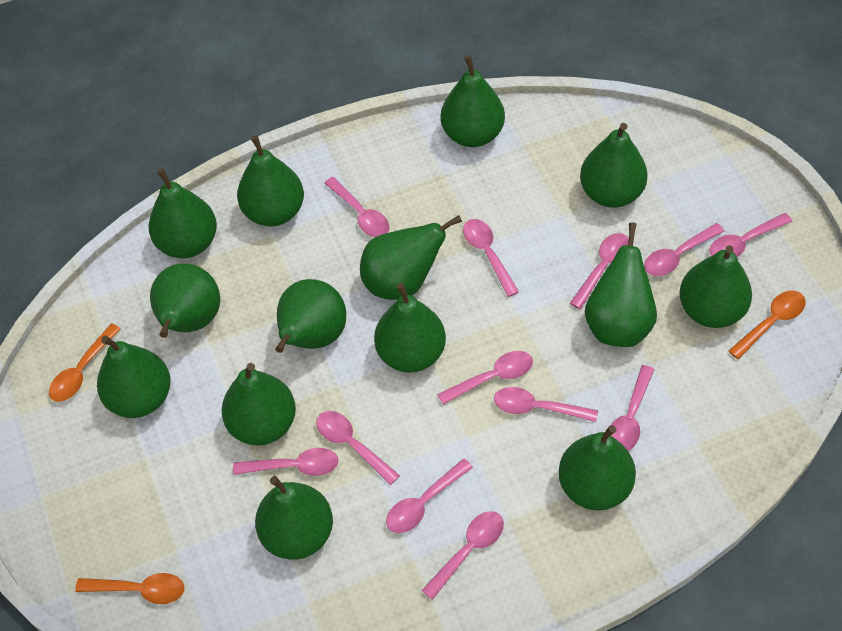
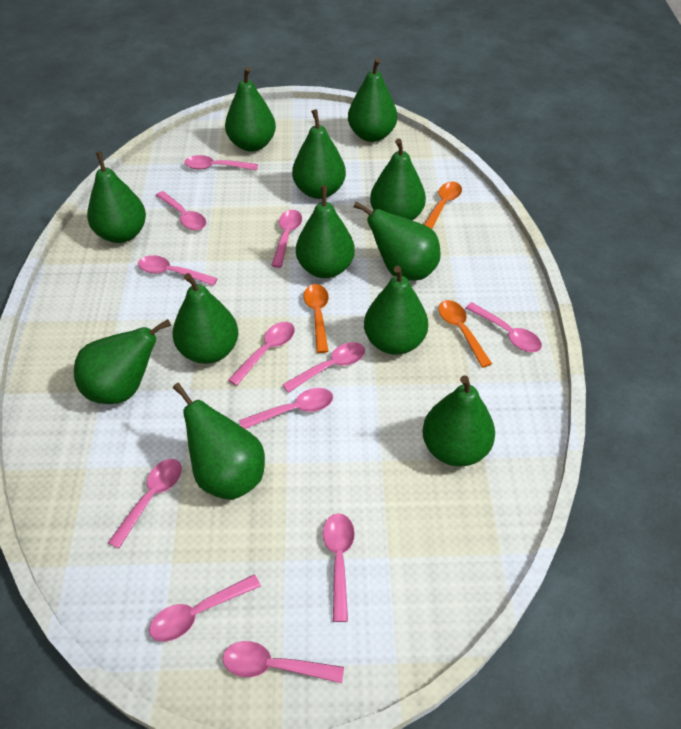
green pear: 14 -> 12

